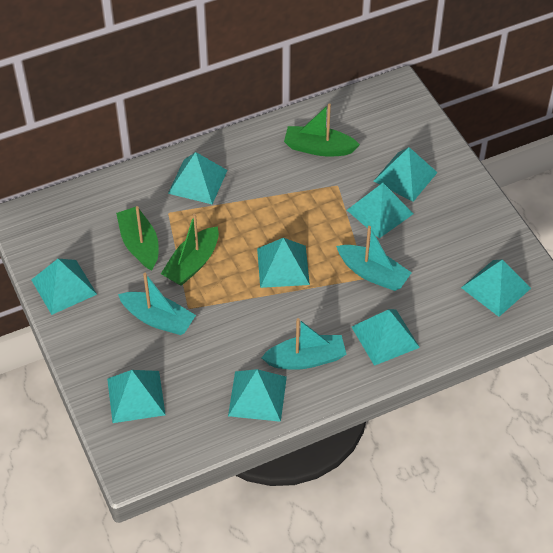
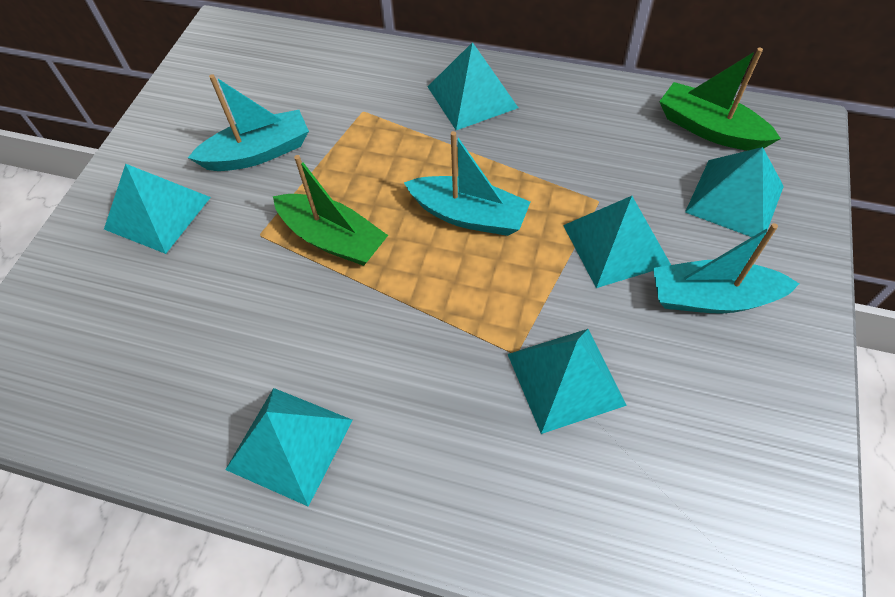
green boat: 3 -> 2
turquoise pyramid: 9 -> 6

